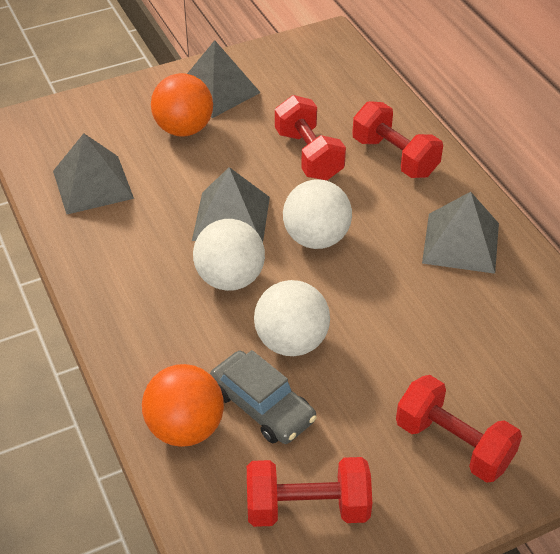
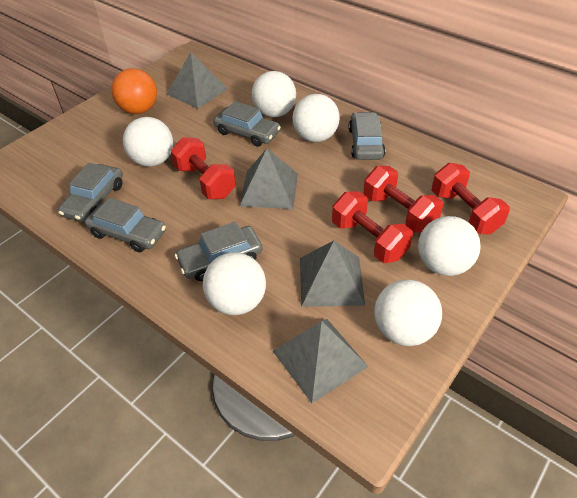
grey car: 1 -> 5
orange ball: 2 -> 1
white ball: 3 -> 6

